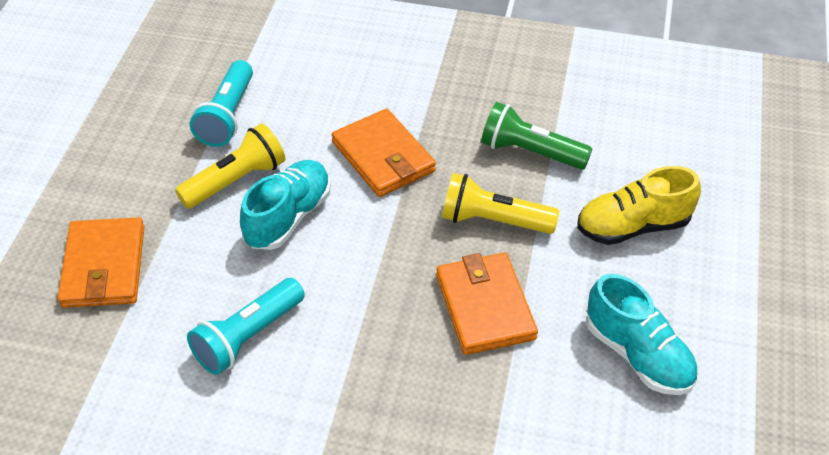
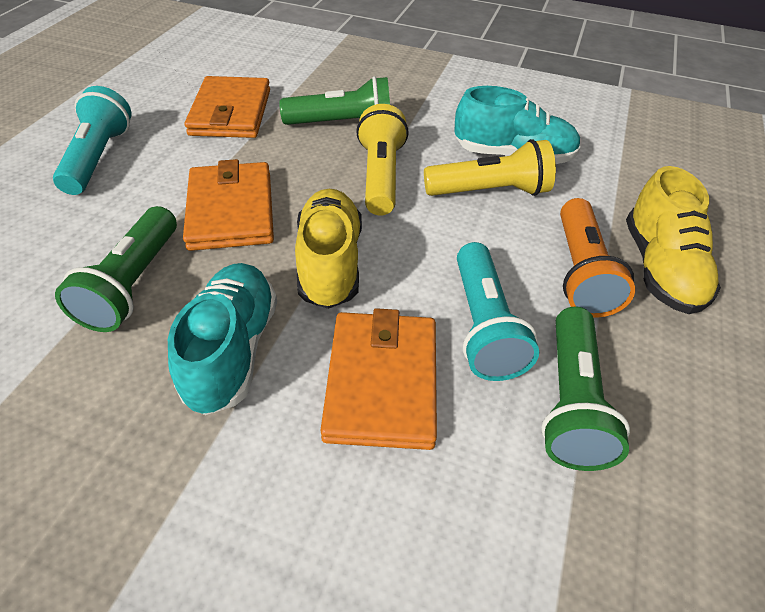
green flashlight: 1 -> 3
orange flashlight: 0 -> 1
yellow shoe: 1 -> 2

